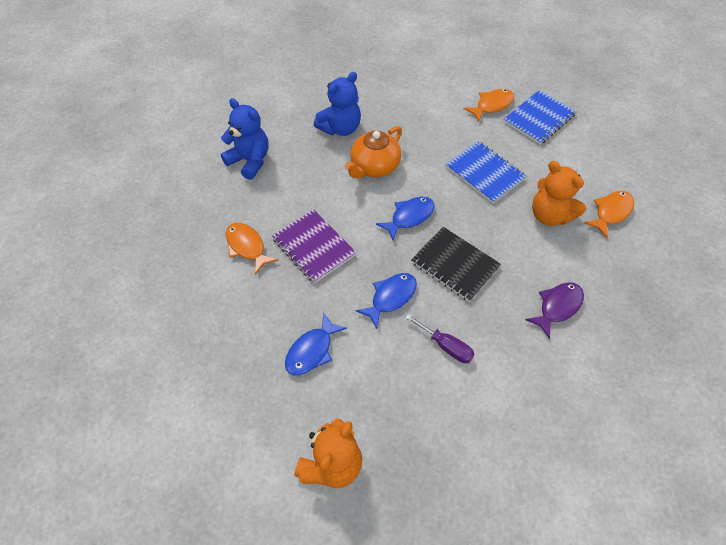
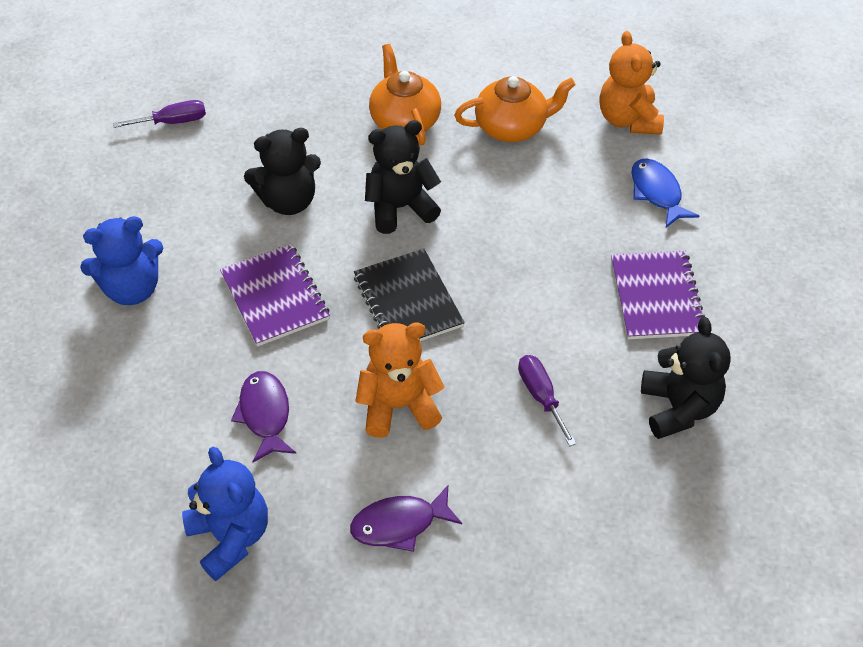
black teddy bear: 0 -> 3
blue fish: 3 -> 1
blue notebook: 2 -> 0
orange fish: 3 -> 0
orange teapot: 1 -> 2
purple fish: 1 -> 2
purple notebook: 1 -> 2
purple screwdriver: 1 -> 2

